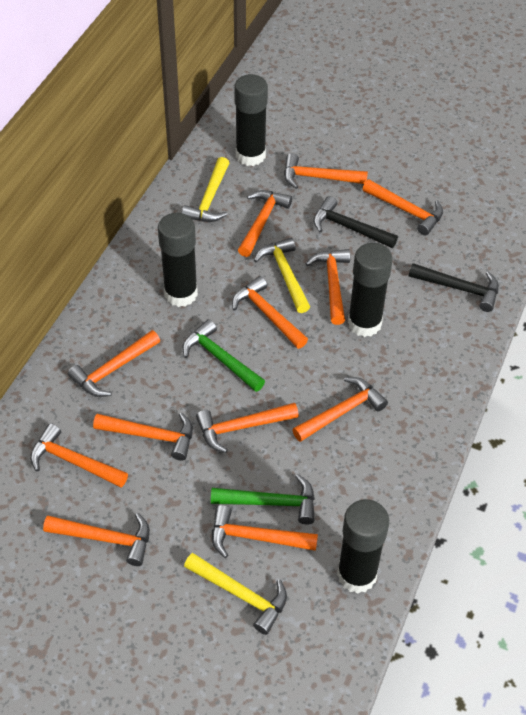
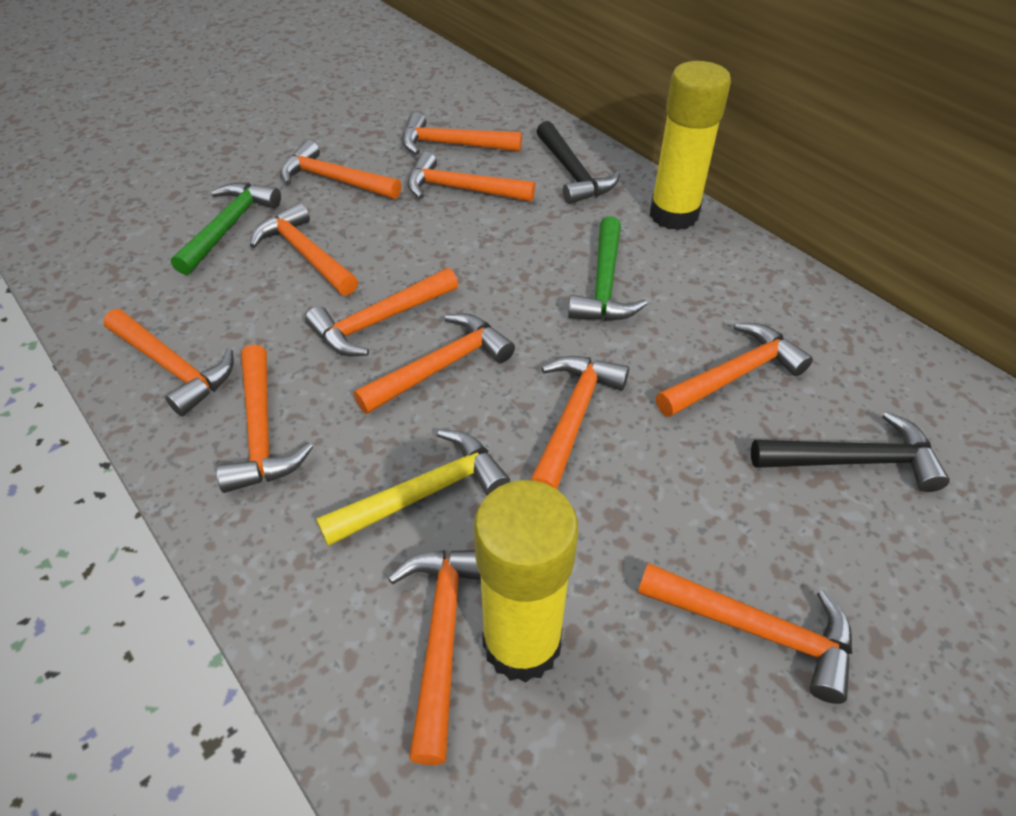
black glue stick: 4 -> 0
yellow glue stick: 0 -> 2
yellow hammer: 3 -> 1

